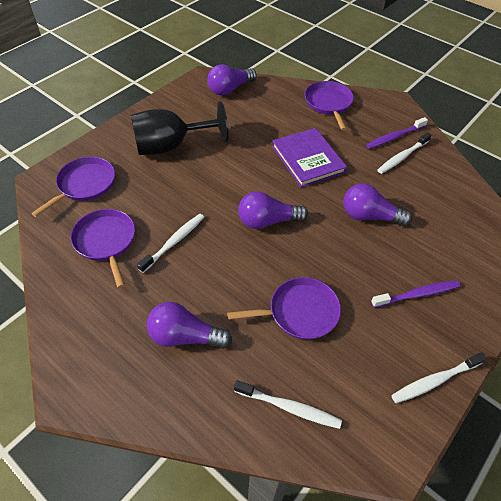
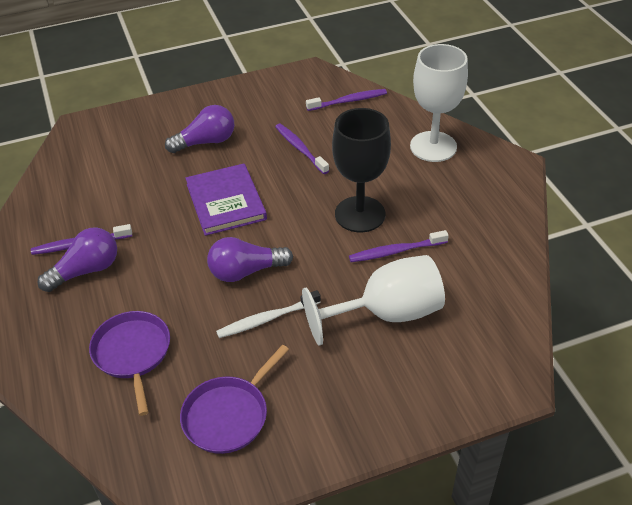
purple light bulb: 4 -> 3
purple pan: 4 -> 2
purple toothbrush: 2 -> 4
white goblet: 0 -> 2
white toothbrush: 4 -> 1

